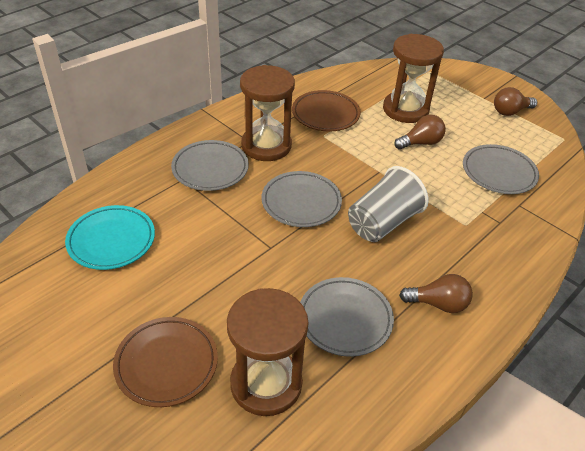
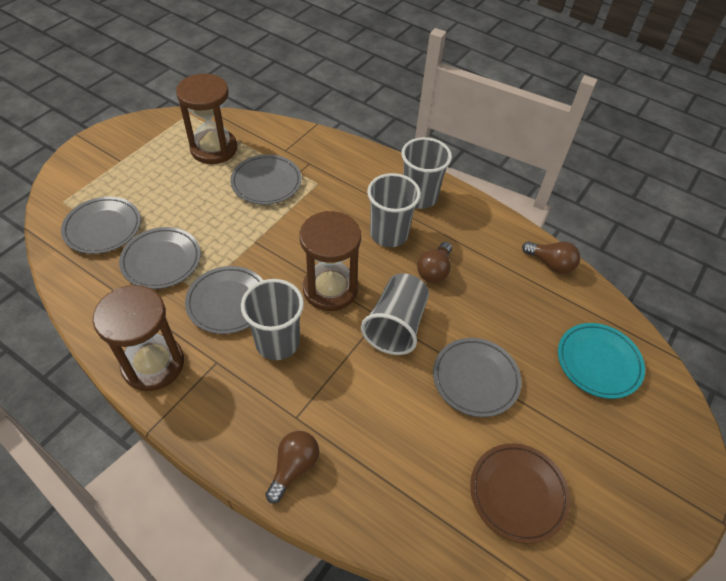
brown plate: 2 -> 1
grey cup: 1 -> 4
grey plate: 4 -> 5

